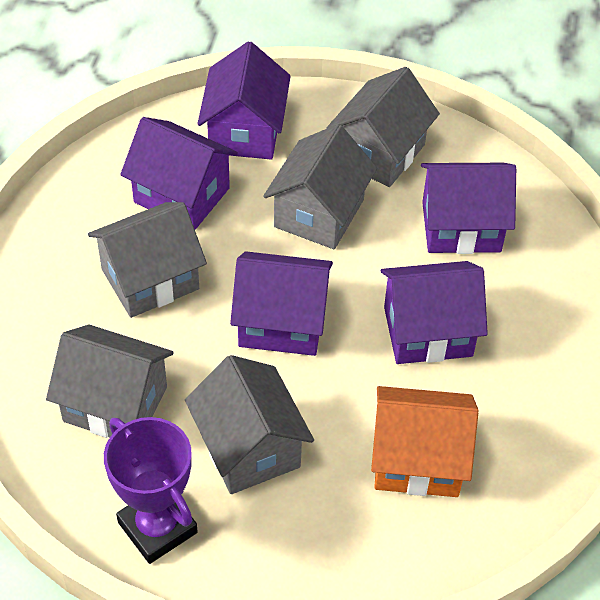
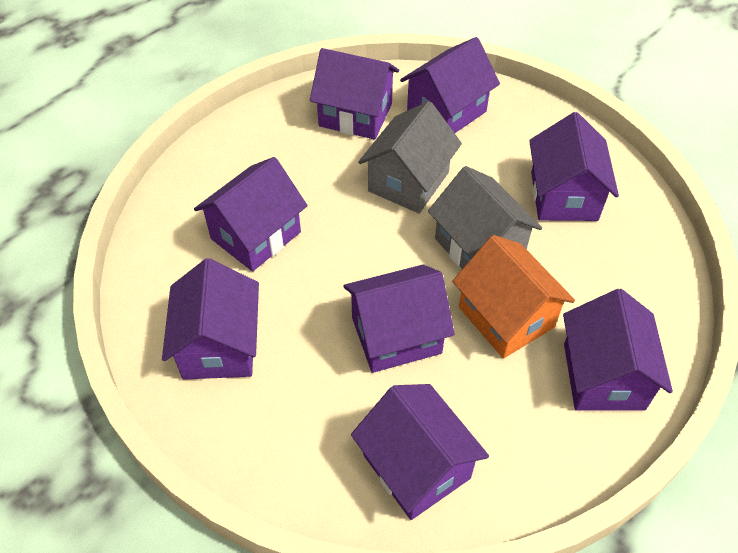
grey house: 5 -> 2
purple house: 5 -> 8
purple trophy: 1 -> 0

